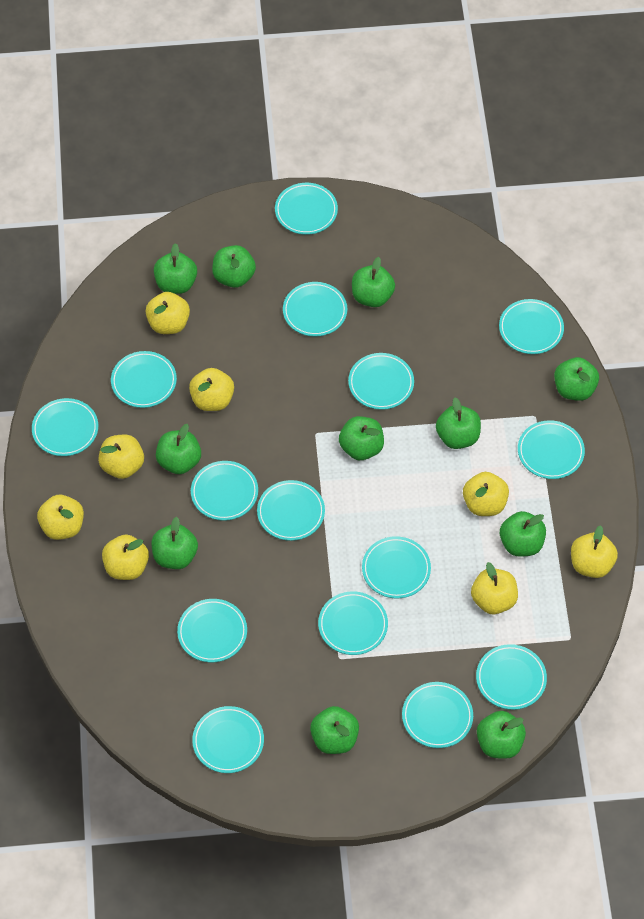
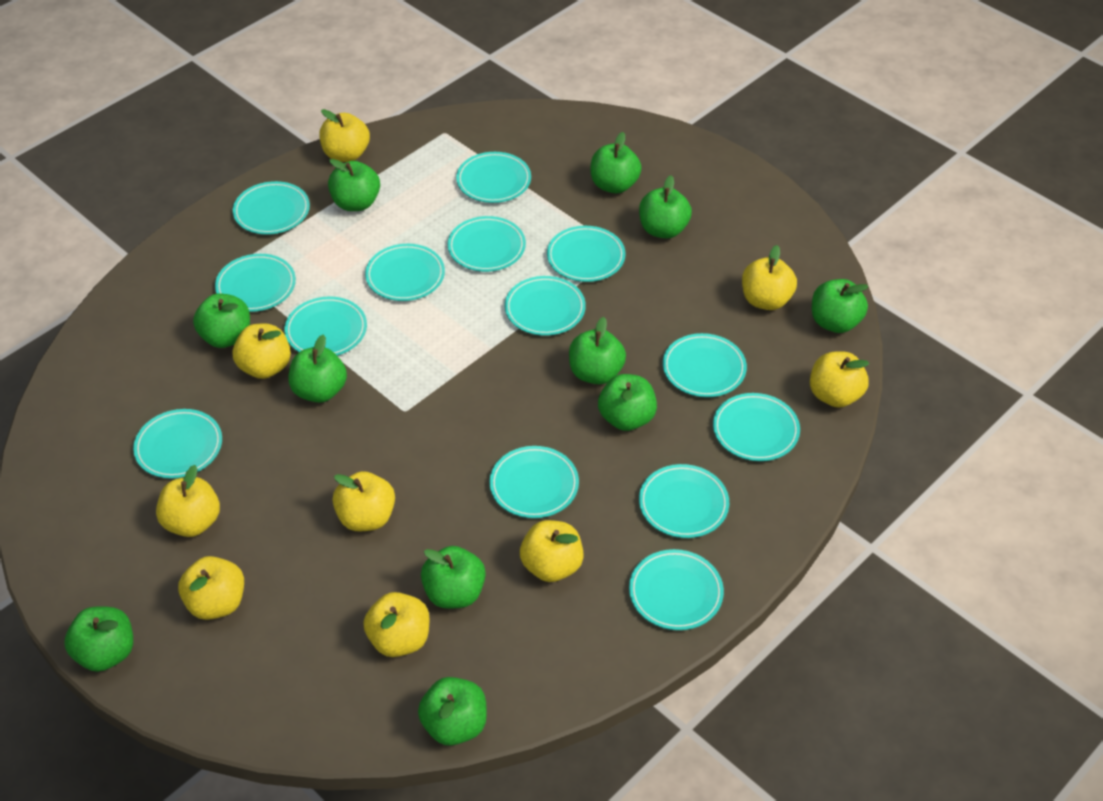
turquoise plate: 15 -> 14
yellow apple: 8 -> 9

